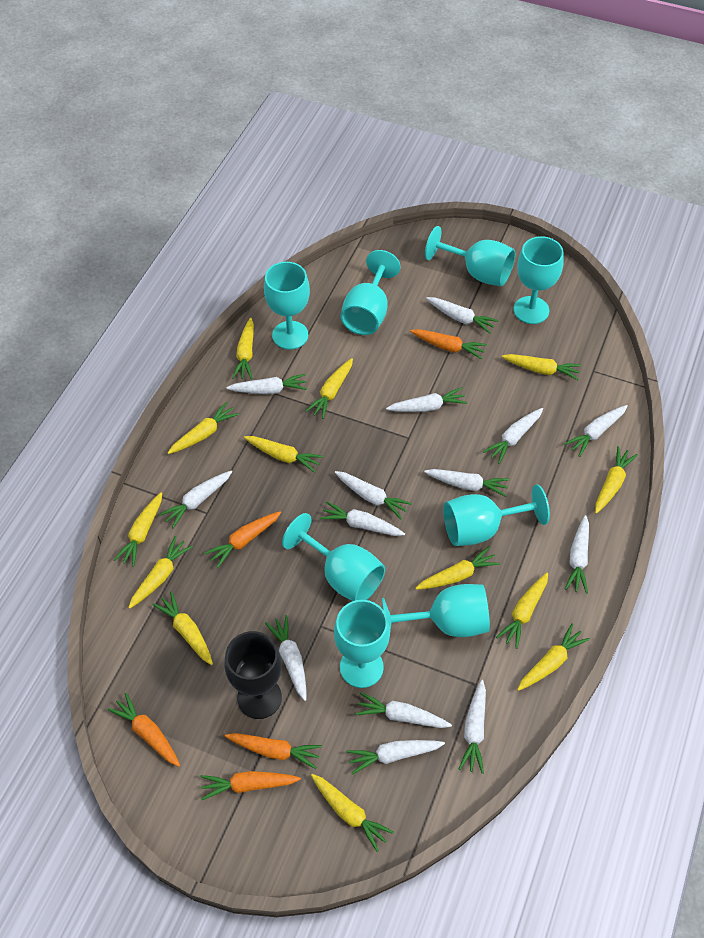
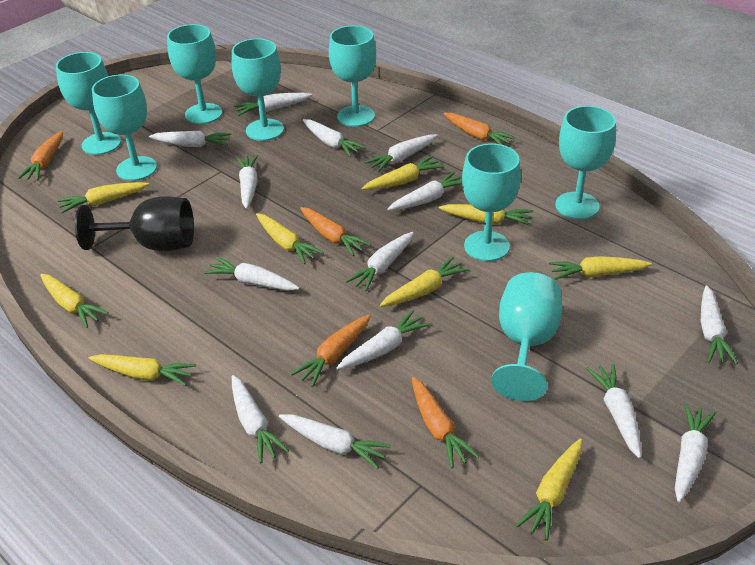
yellow carrot: 13 -> 9

